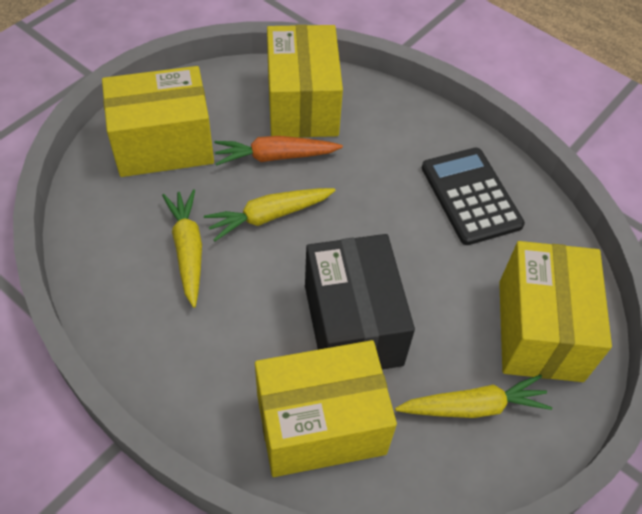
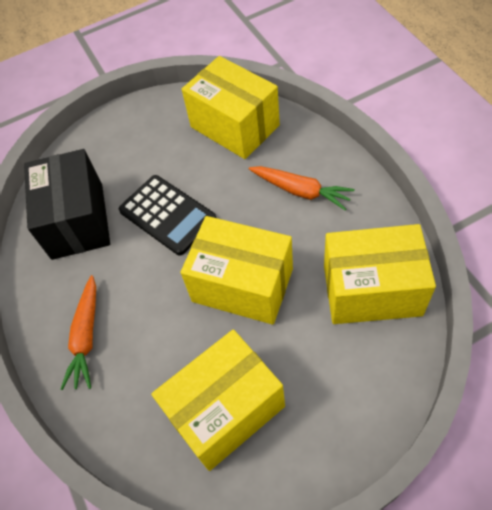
orange carrot: 1 -> 2
yellow carrot: 3 -> 0

